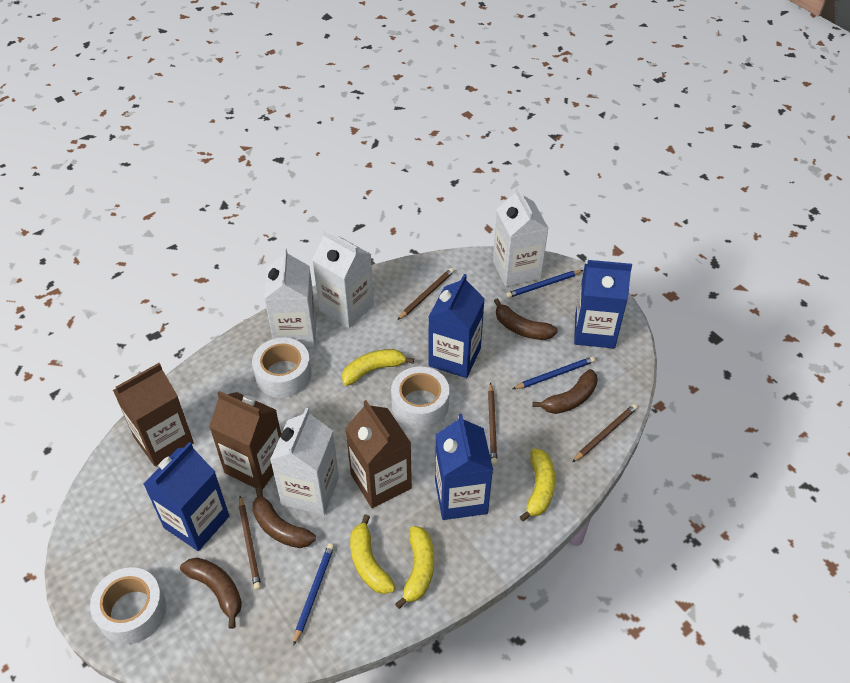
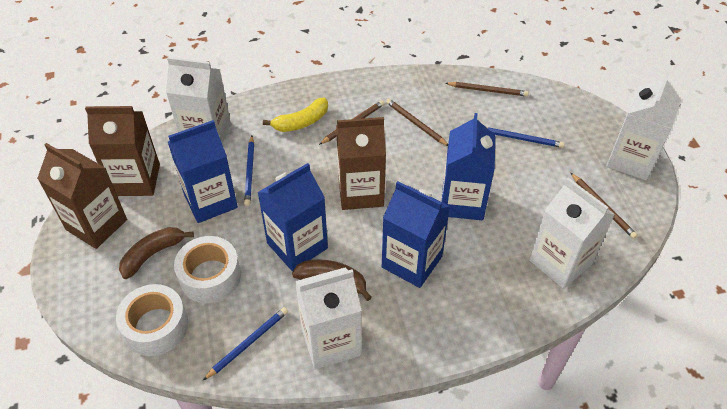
brown banana: 4 -> 2
white tape: 3 -> 2
yellow banana: 4 -> 1

